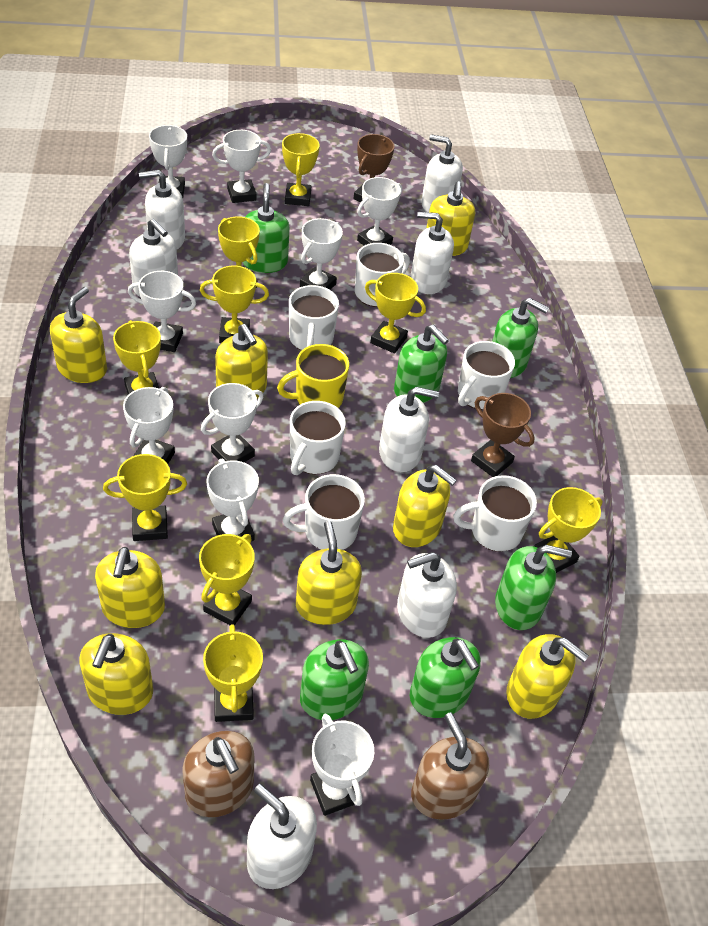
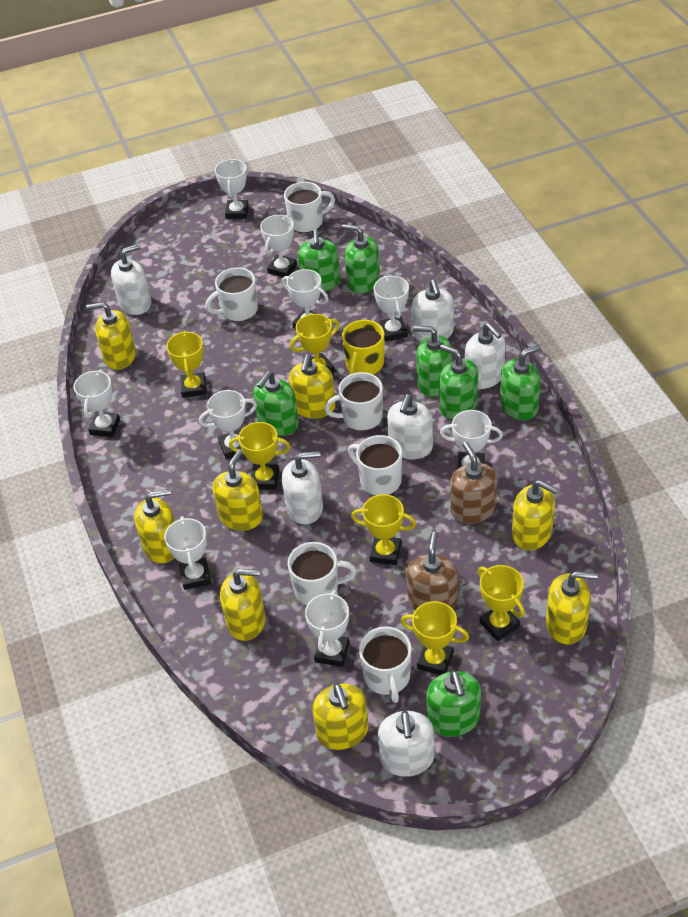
brown trophy: 2 -> 0
green soap dispenser: 6 -> 7
white soap dispenser: 7 -> 6
yellow trophy: 9 -> 6

